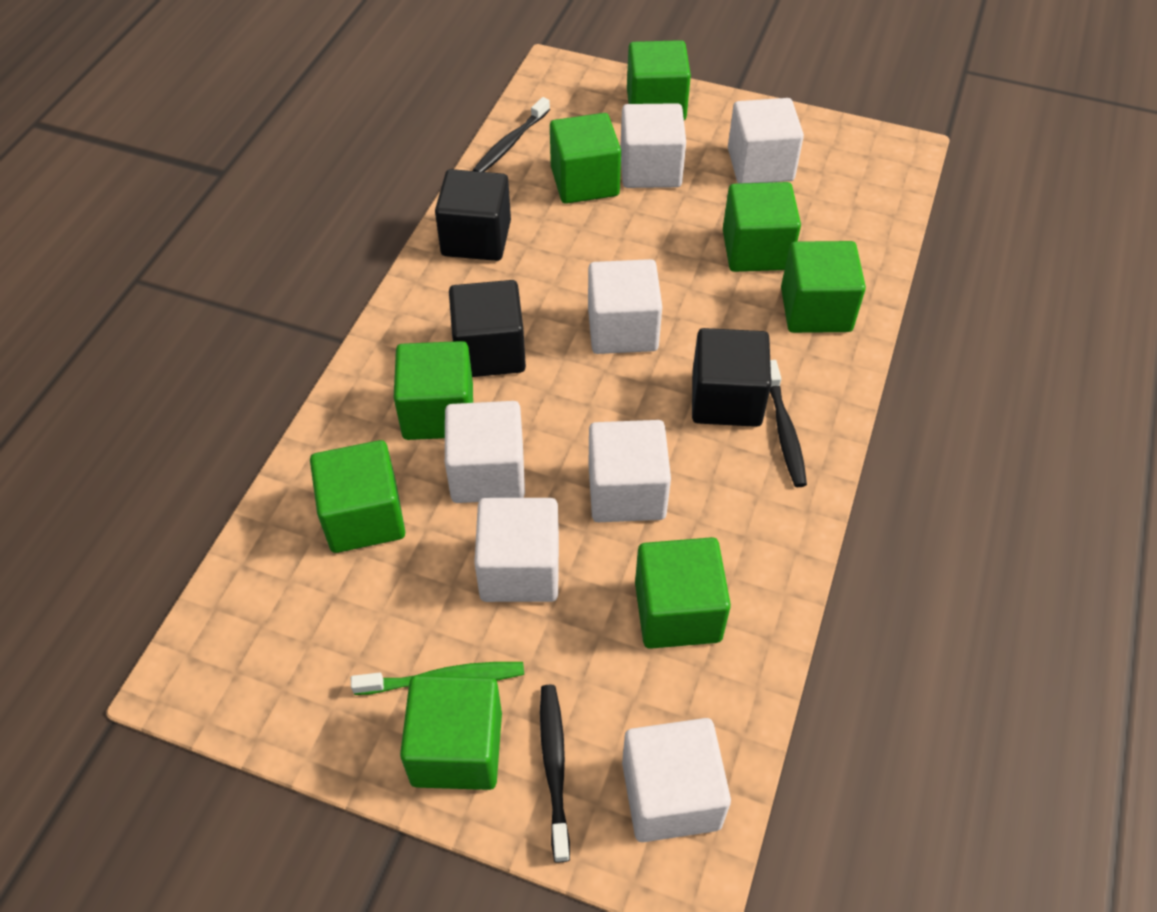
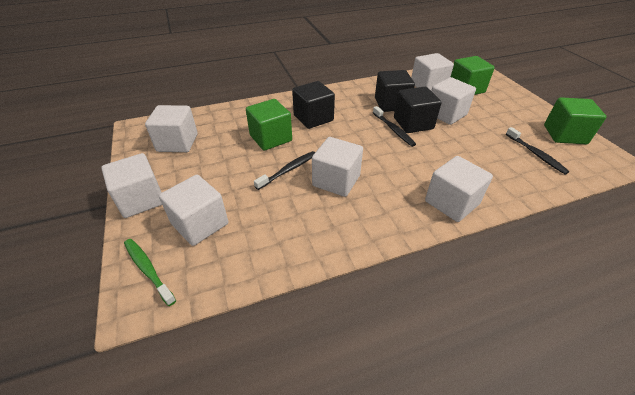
green cube: 8 -> 3

